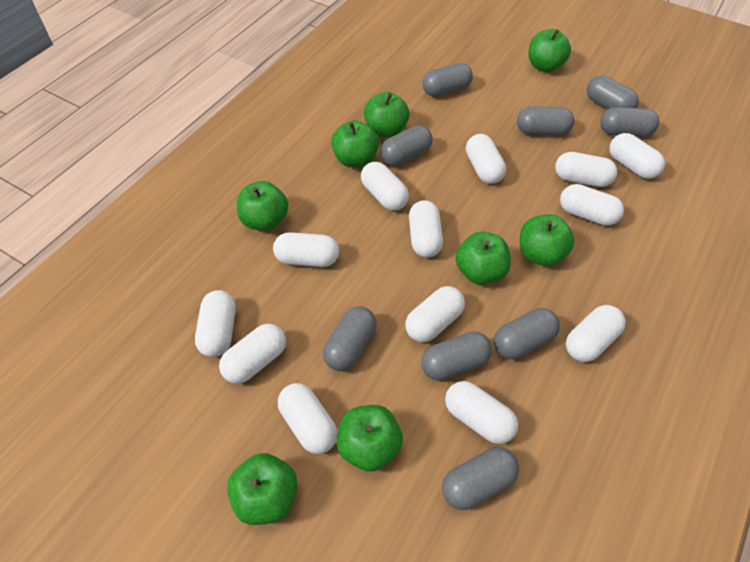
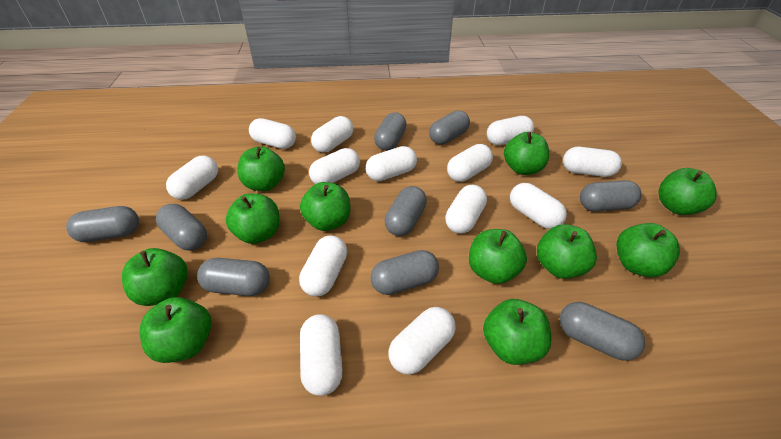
green apple: 8 -> 11

